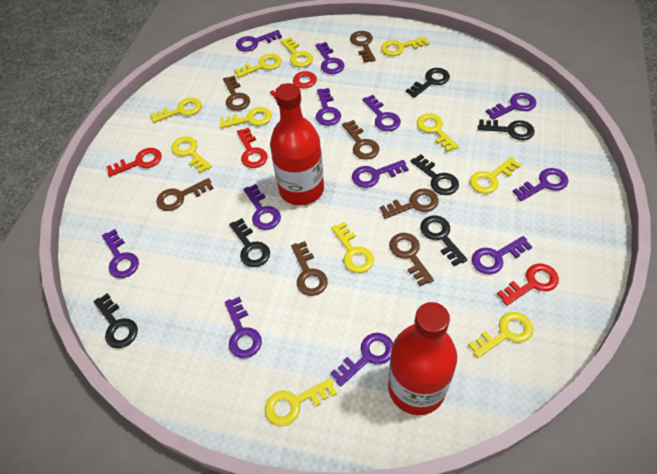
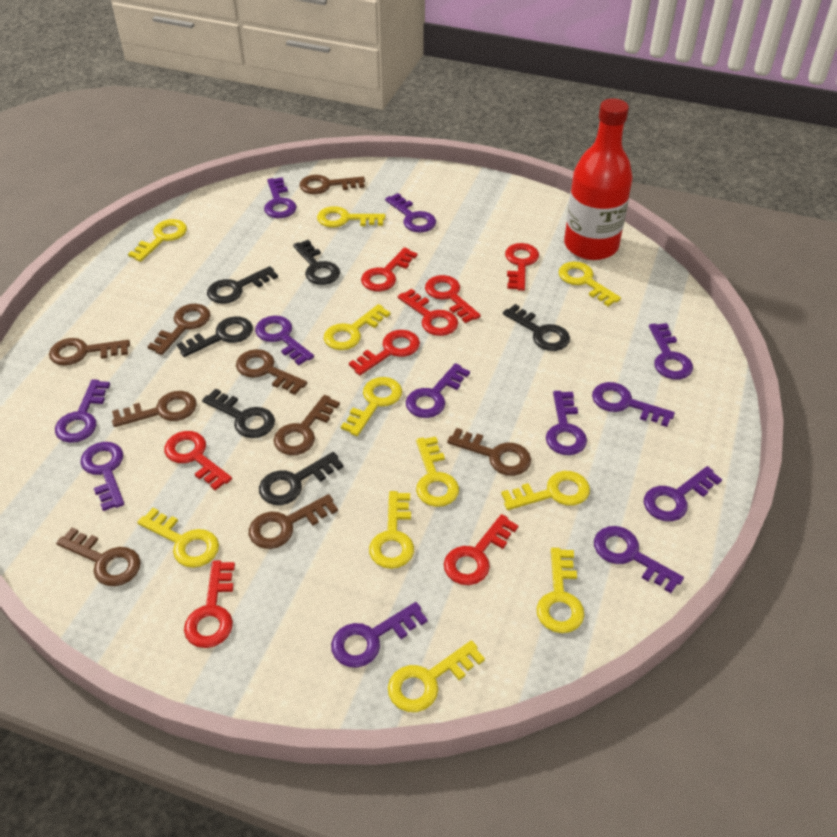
brown key: 7 -> 9
red bottle: 2 -> 1
red key: 4 -> 8

